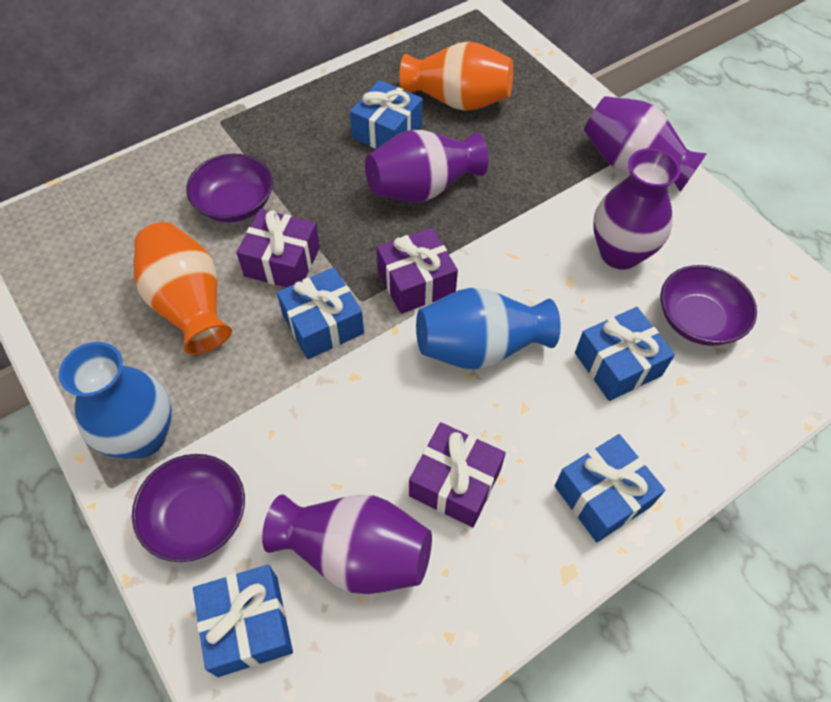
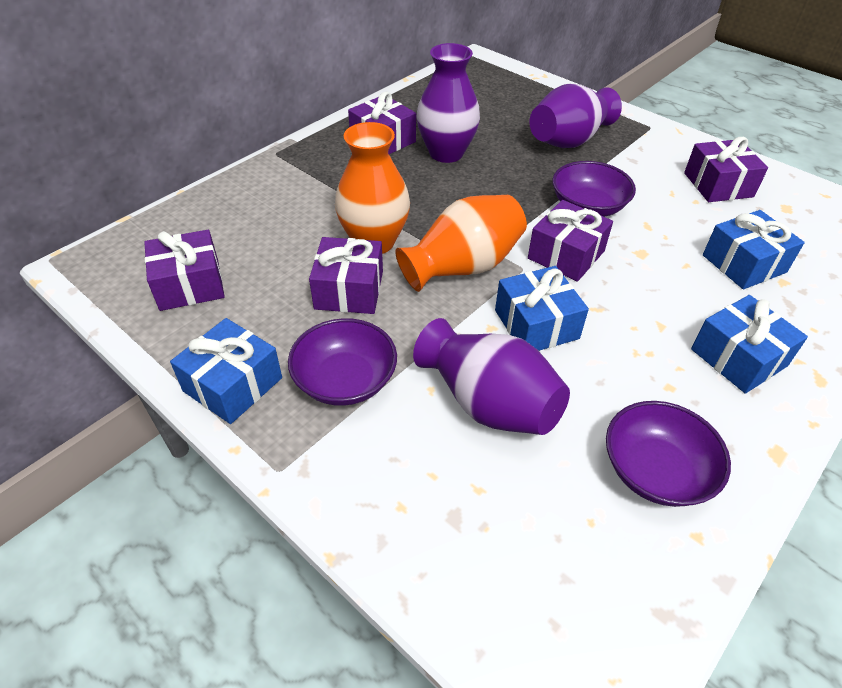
blue gift: 5 -> 4
blue vase: 2 -> 0
purple gift: 3 -> 5
purple vase: 4 -> 3

